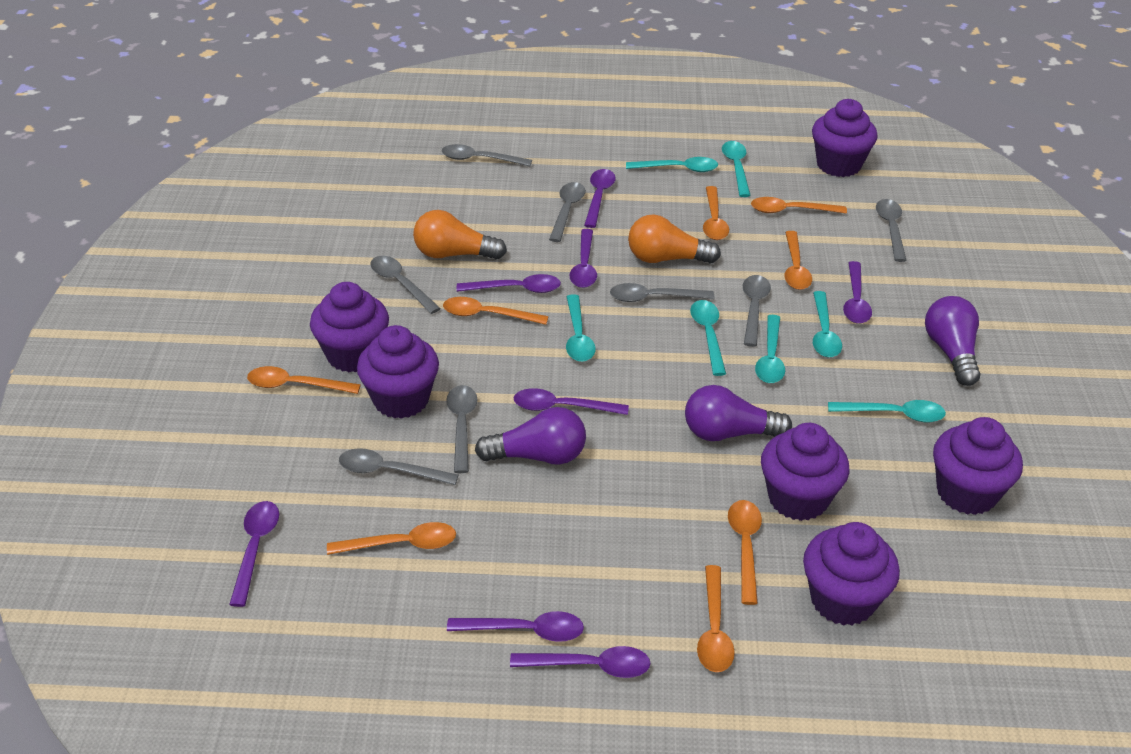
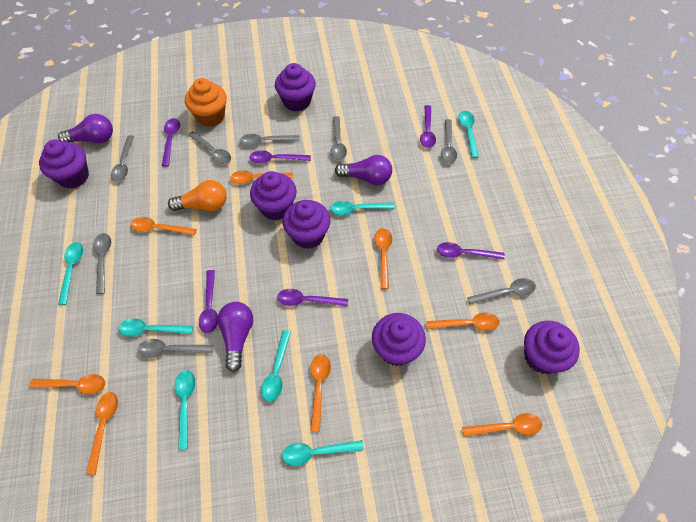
orange cupcake: 0 -> 1
orange light bulb: 2 -> 1
purple spoon: 8 -> 6

